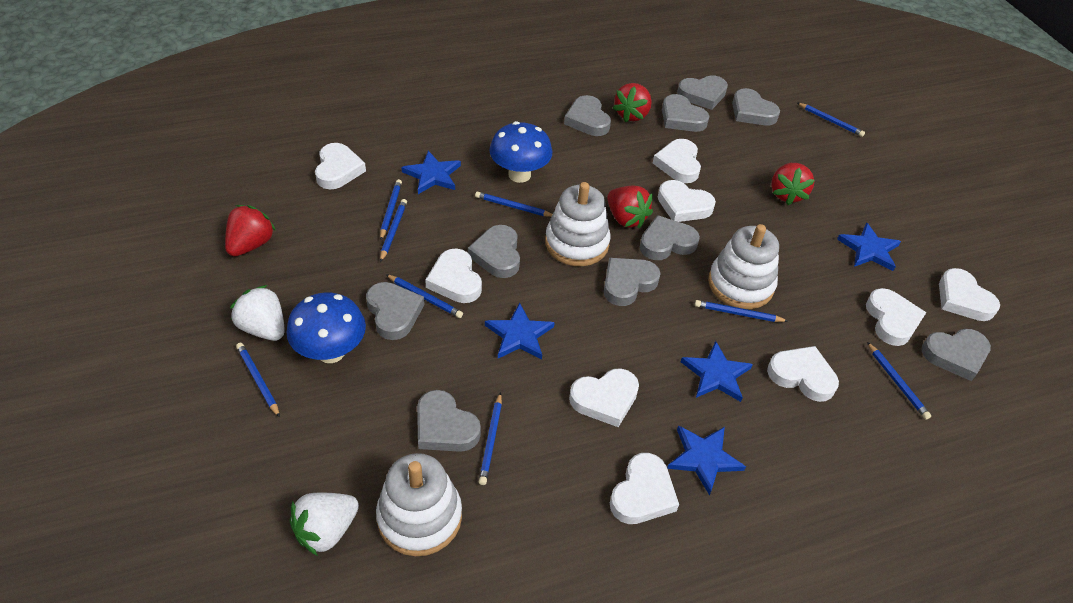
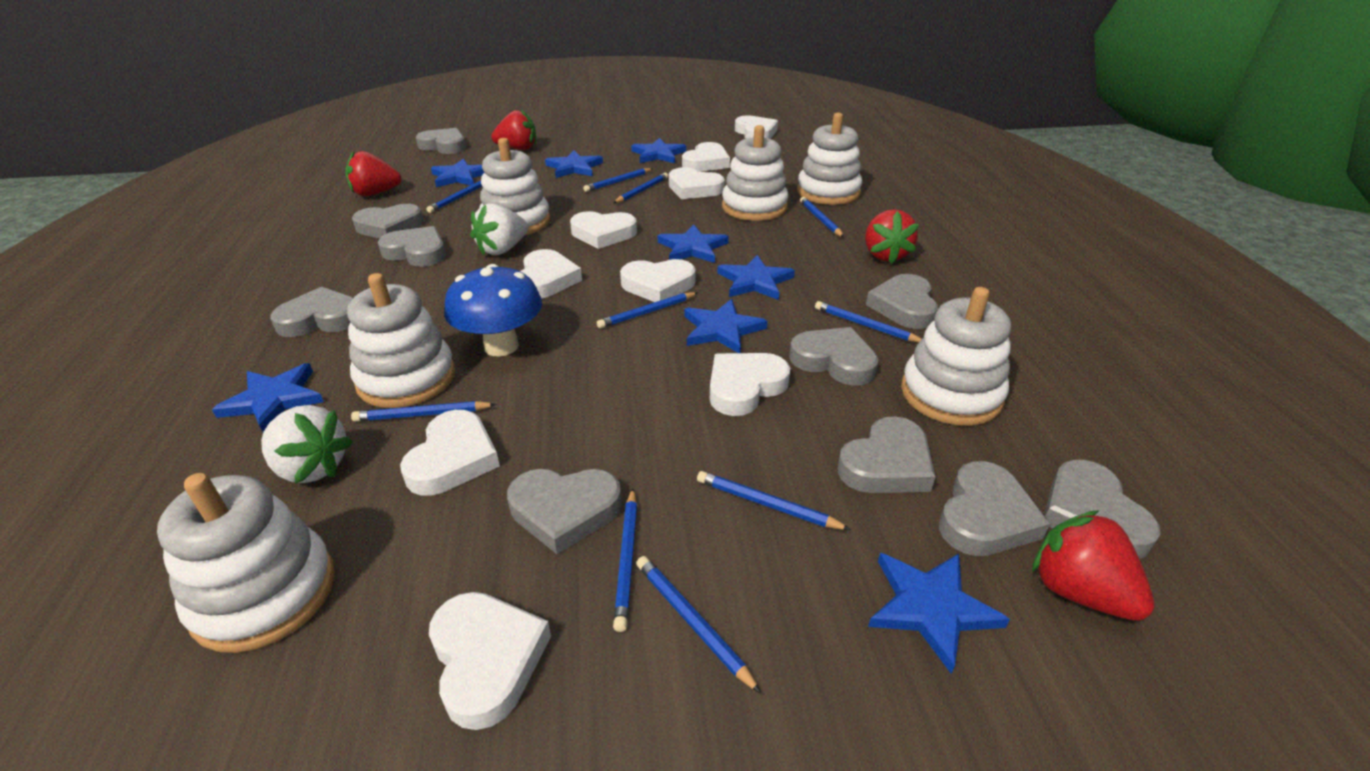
blue mushroom: 2 -> 1
blue pencil: 9 -> 10
blue star: 5 -> 8
white stacking toy: 3 -> 6

